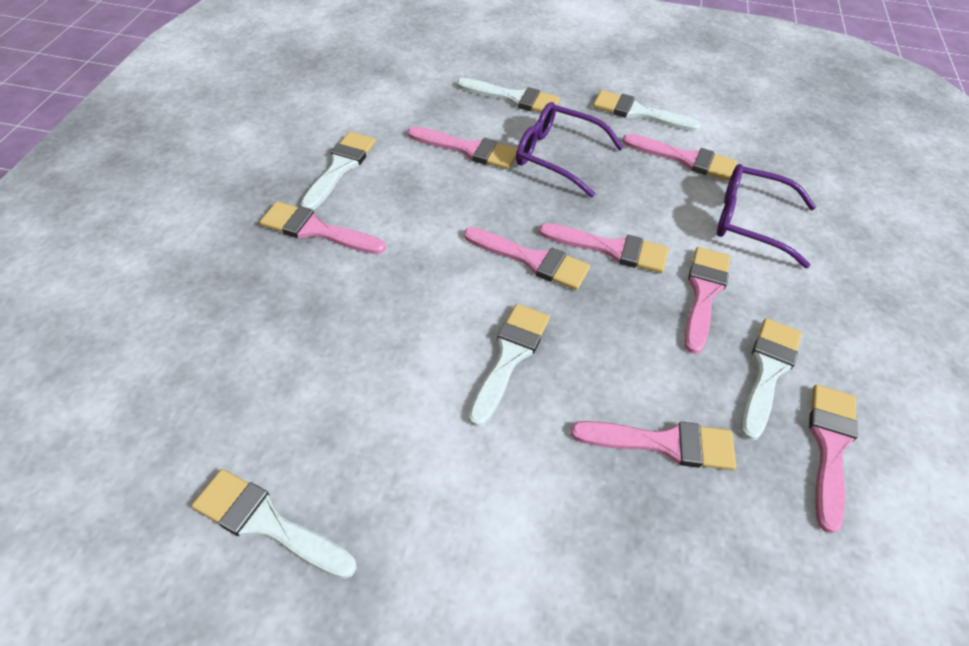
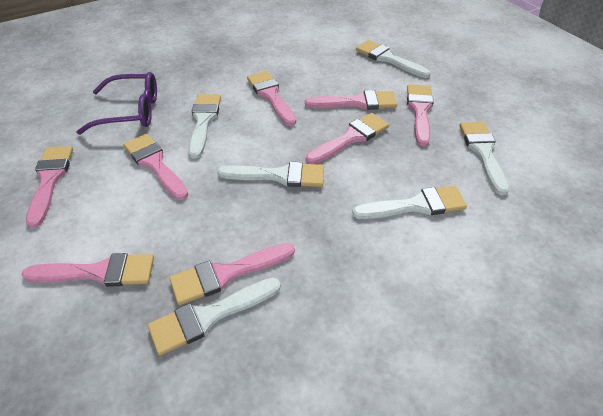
purple glasses: 2 -> 1

